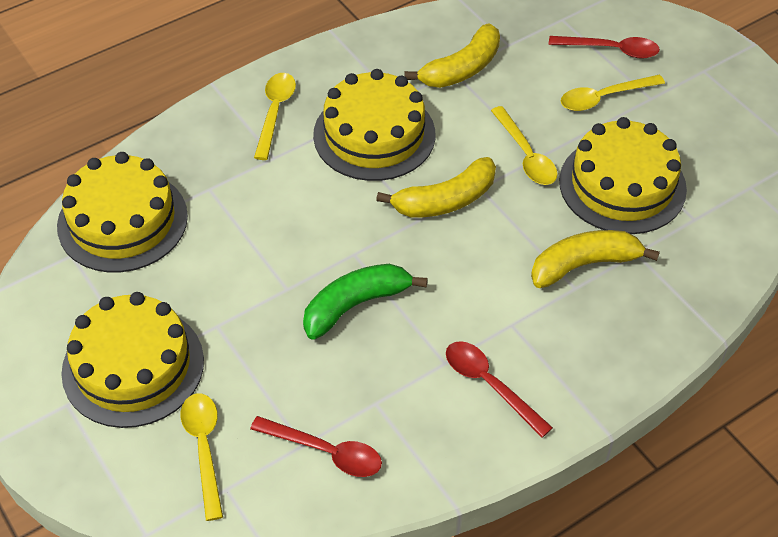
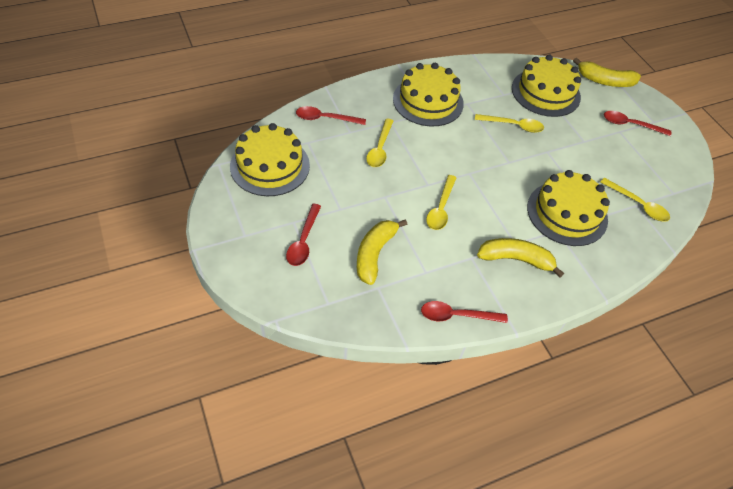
green banana: 1 -> 0
red spoon: 3 -> 4

